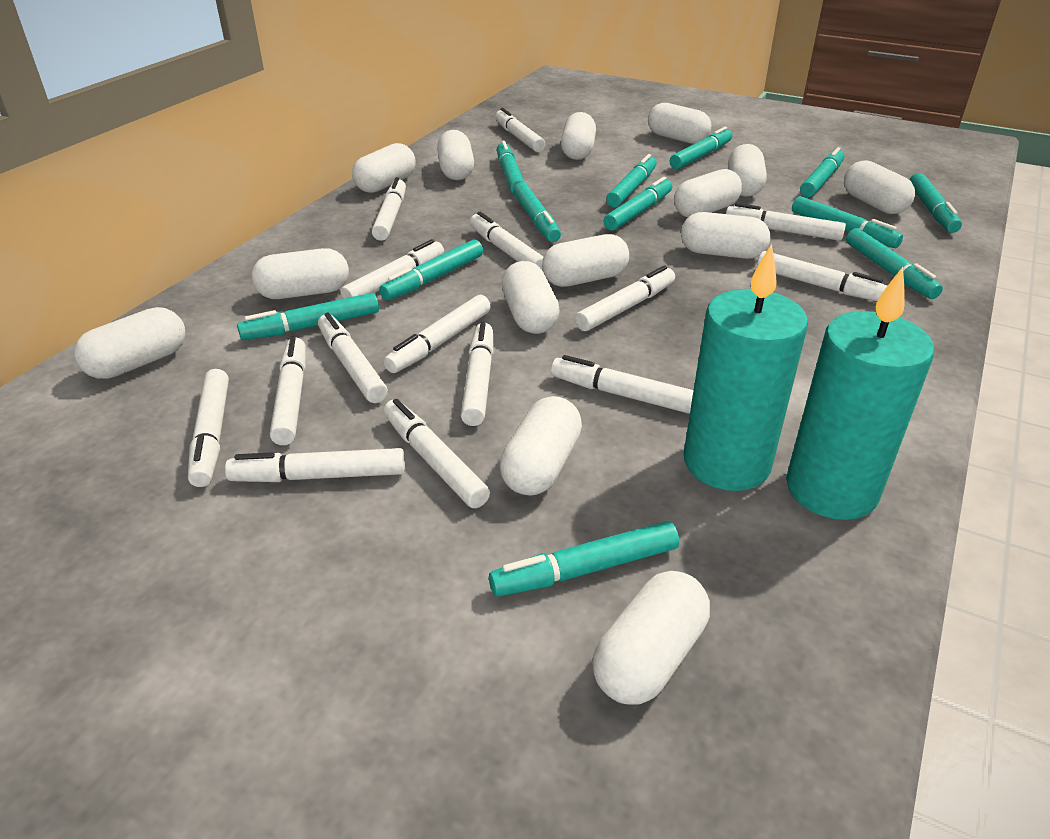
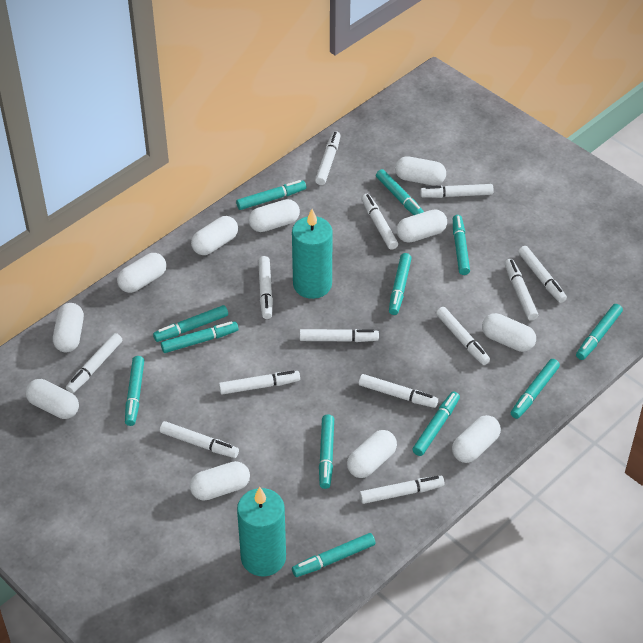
white capsule: 14 -> 11
white marker: 15 -> 13

